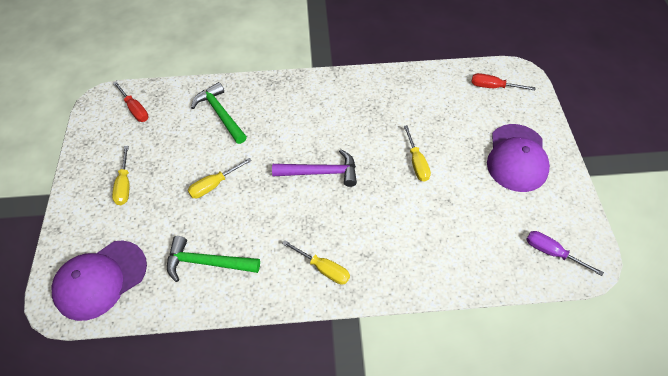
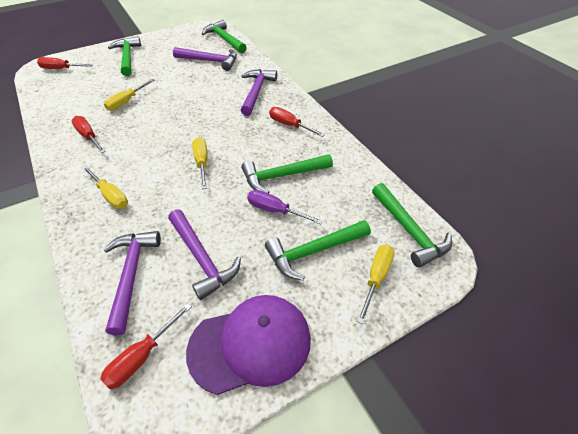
green hammer: 2 -> 5
purple cap: 2 -> 1
purple hammer: 1 -> 4
red screwdriver: 2 -> 4

